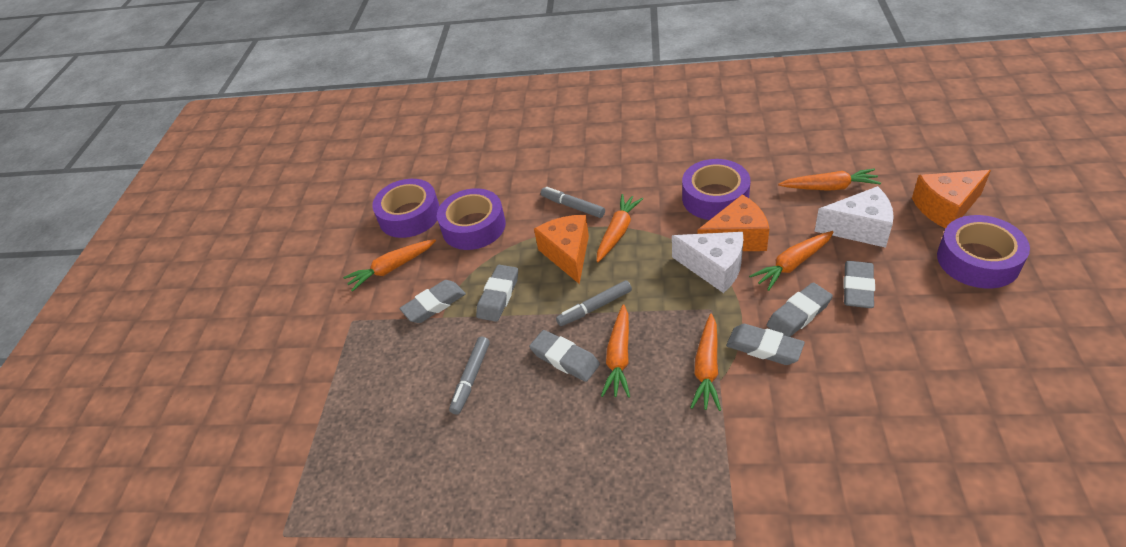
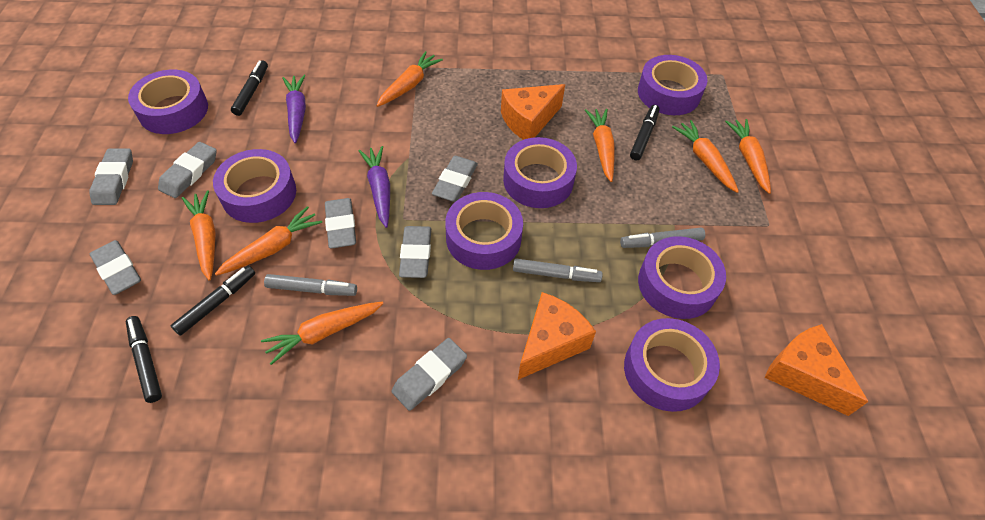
black marker: 0 -> 4
grey eraser: 6 -> 7
orange carrot: 6 -> 7
purple carrot: 0 -> 2
purple tape: 4 -> 7
white cheese: 2 -> 0

